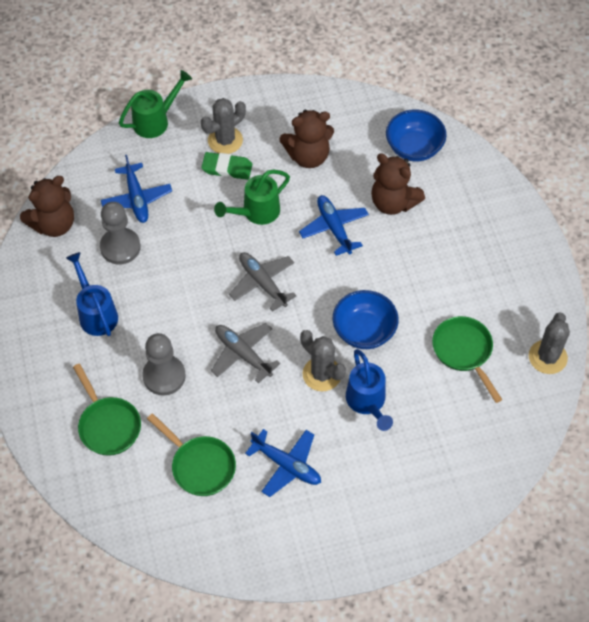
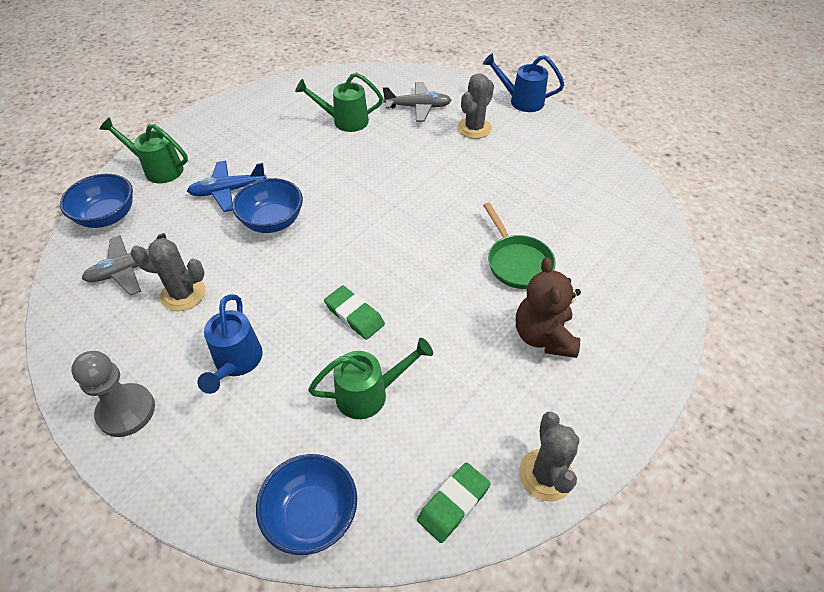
blue bowl: 2 -> 3
blue plane: 3 -> 1
brown teddy bear: 3 -> 1
green eraser: 1 -> 2
green pan: 3 -> 1
green watering can: 2 -> 3
grey pawn: 2 -> 1

